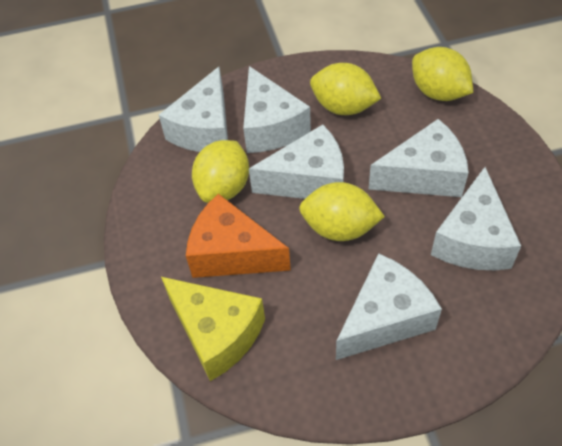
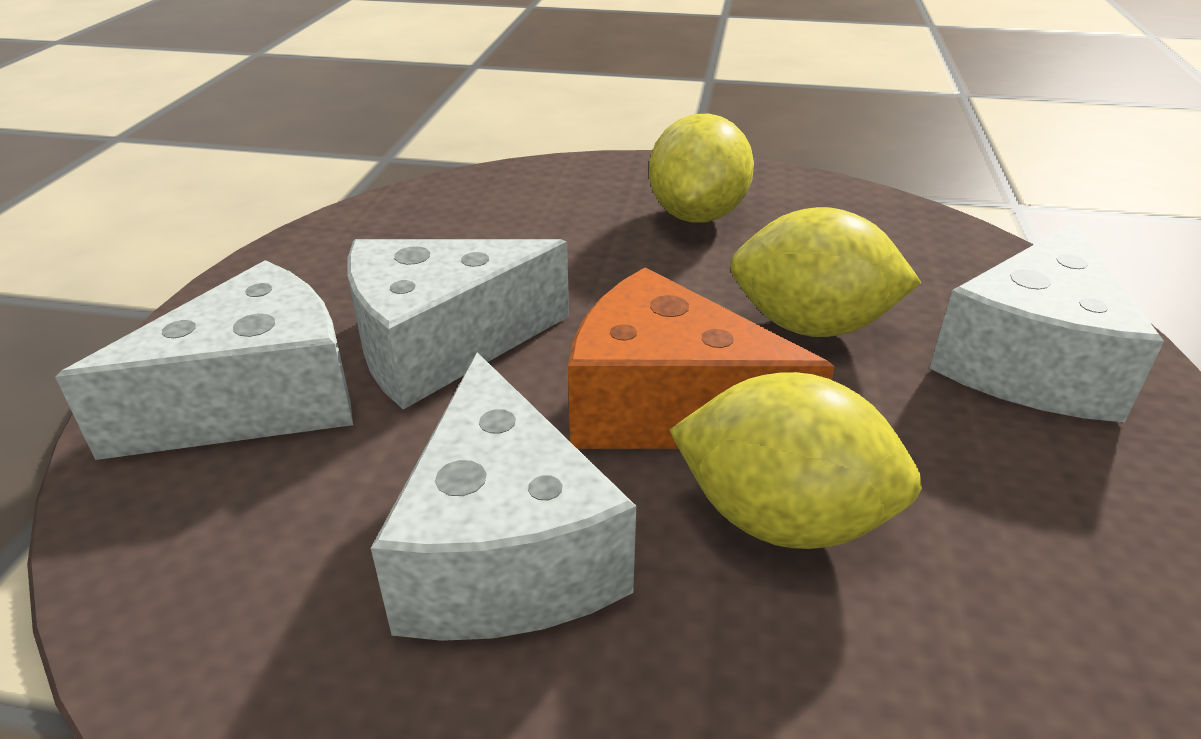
white cheese: 6 -> 4
yellow cheese: 1 -> 0
yellow lemon: 4 -> 3

